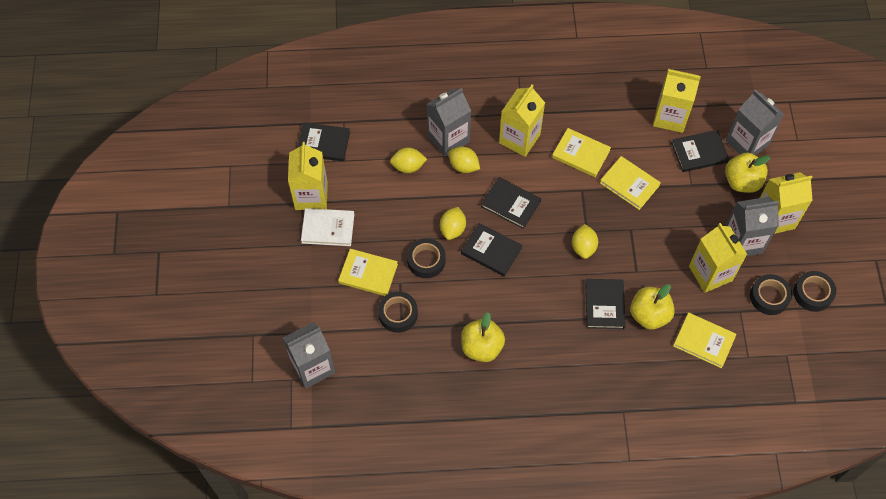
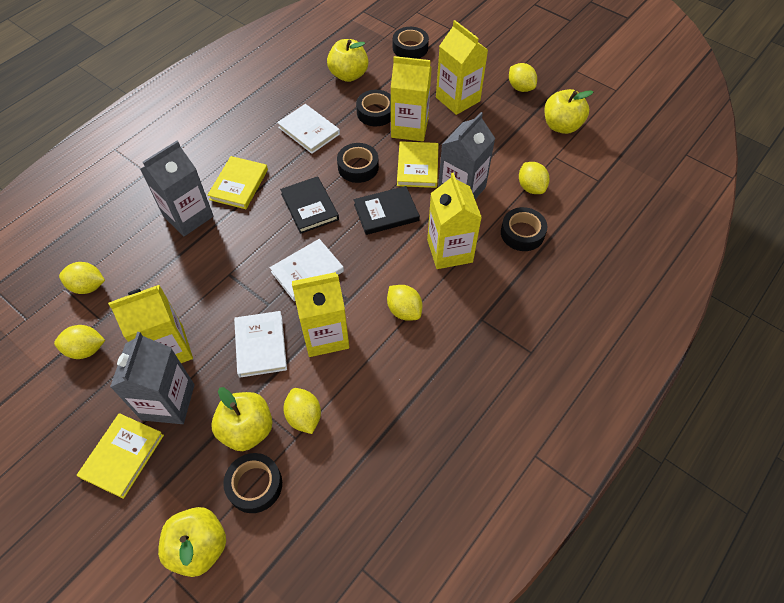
black book: 5 -> 2
black tape: 4 -> 5
grey carton: 4 -> 3
white book: 1 -> 3
yellow apple: 3 -> 4
yellow book: 4 -> 3
yellow lemon: 4 -> 6

